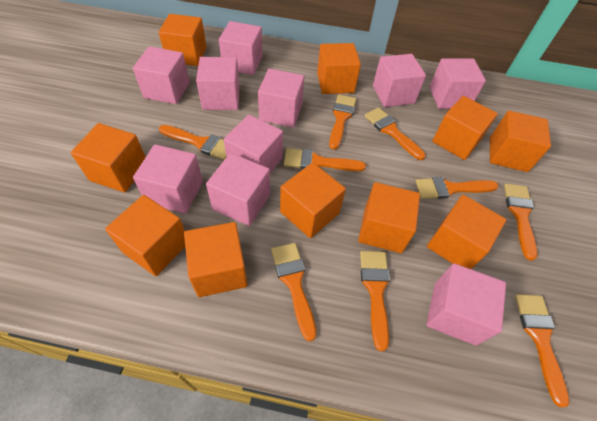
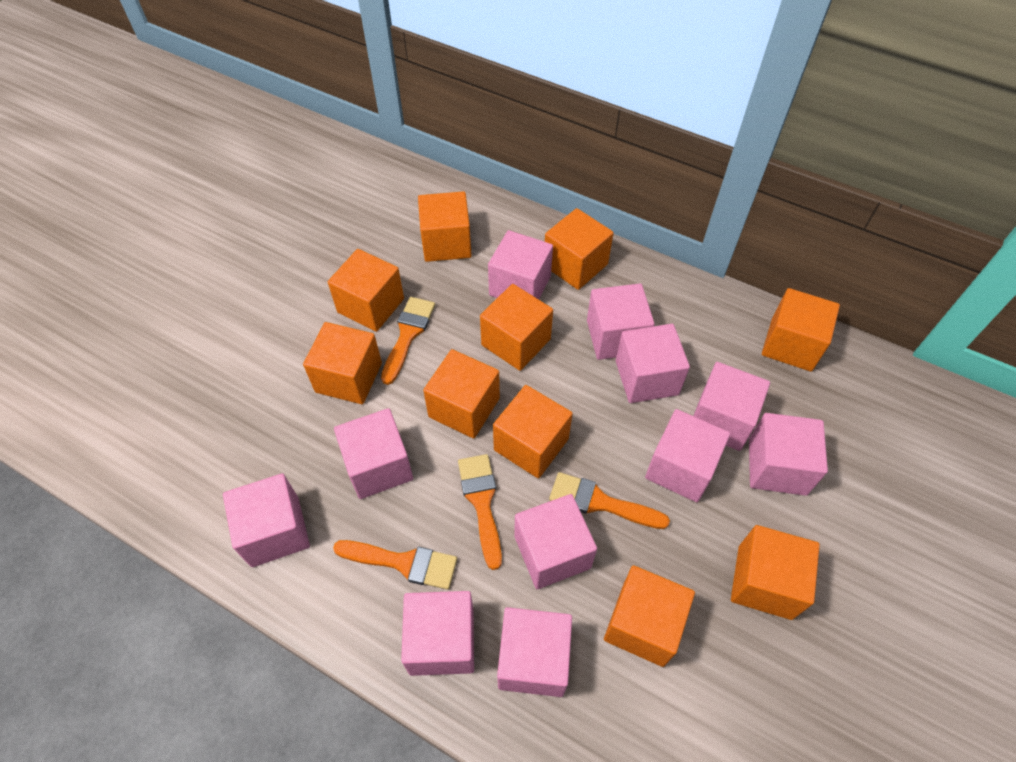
orange brush: 9 -> 4
pink cube: 10 -> 11

